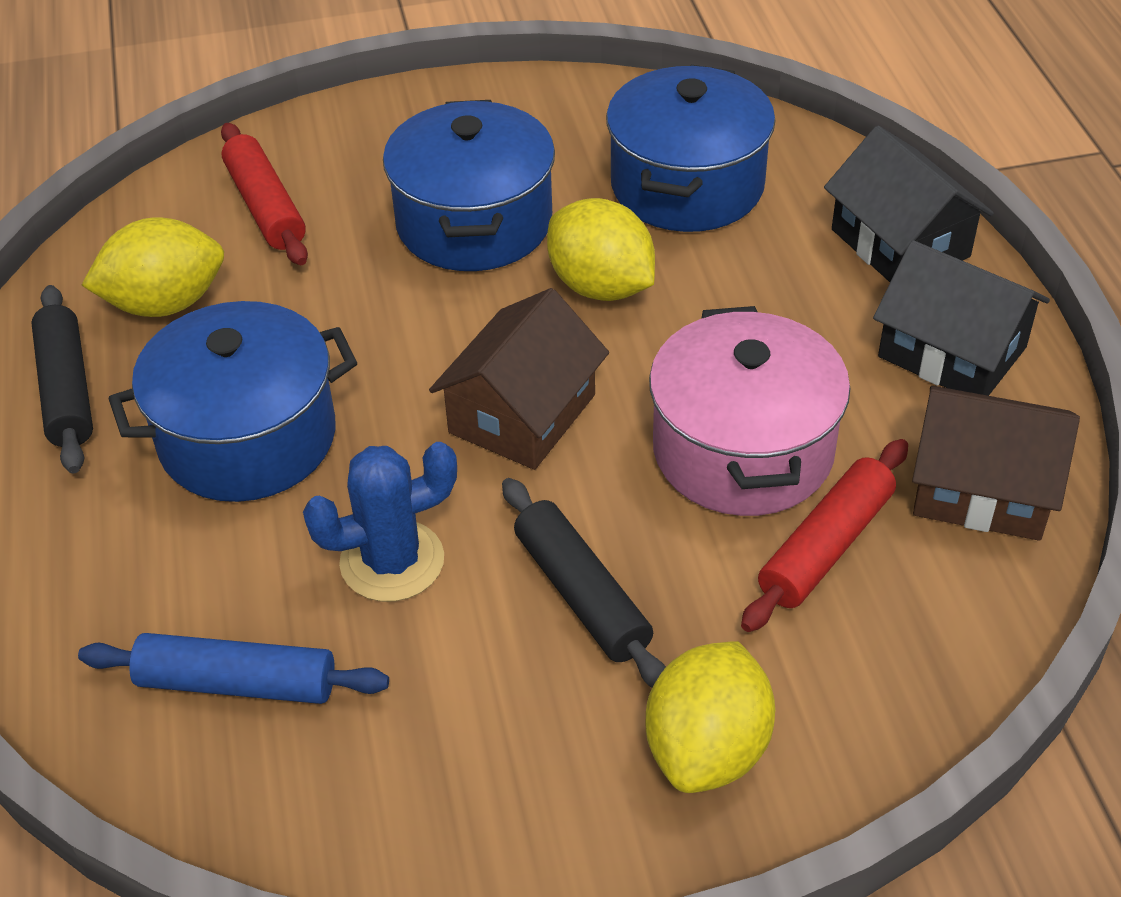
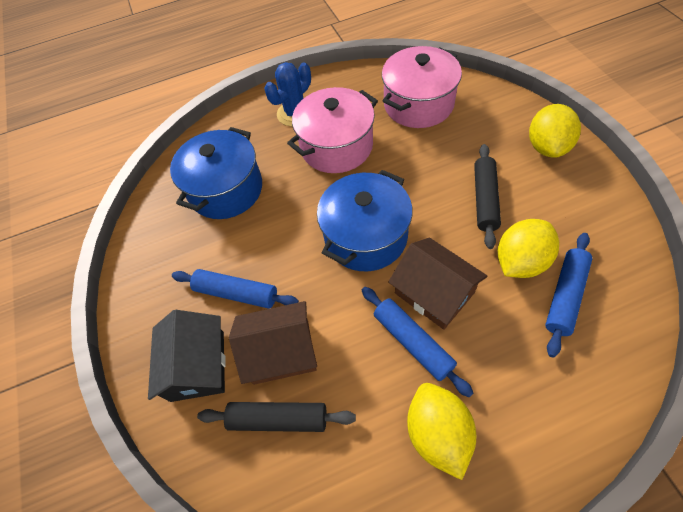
black house: 2 -> 1
blue pot: 3 -> 2
blue rolling pin: 1 -> 3
pink pot: 1 -> 2
red rolling pin: 2 -> 0

